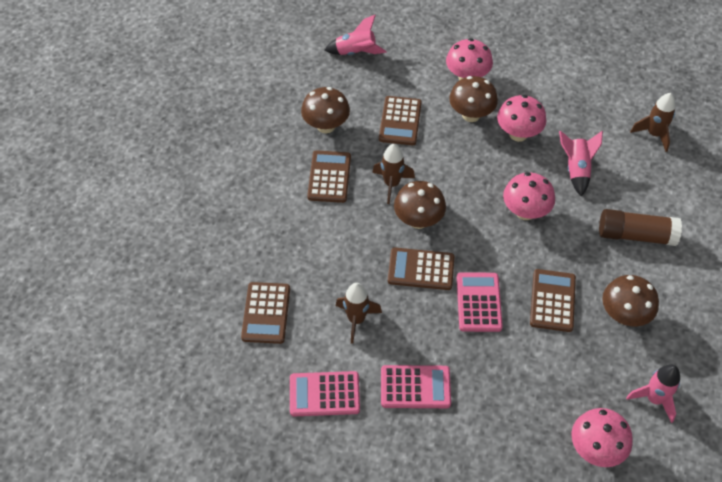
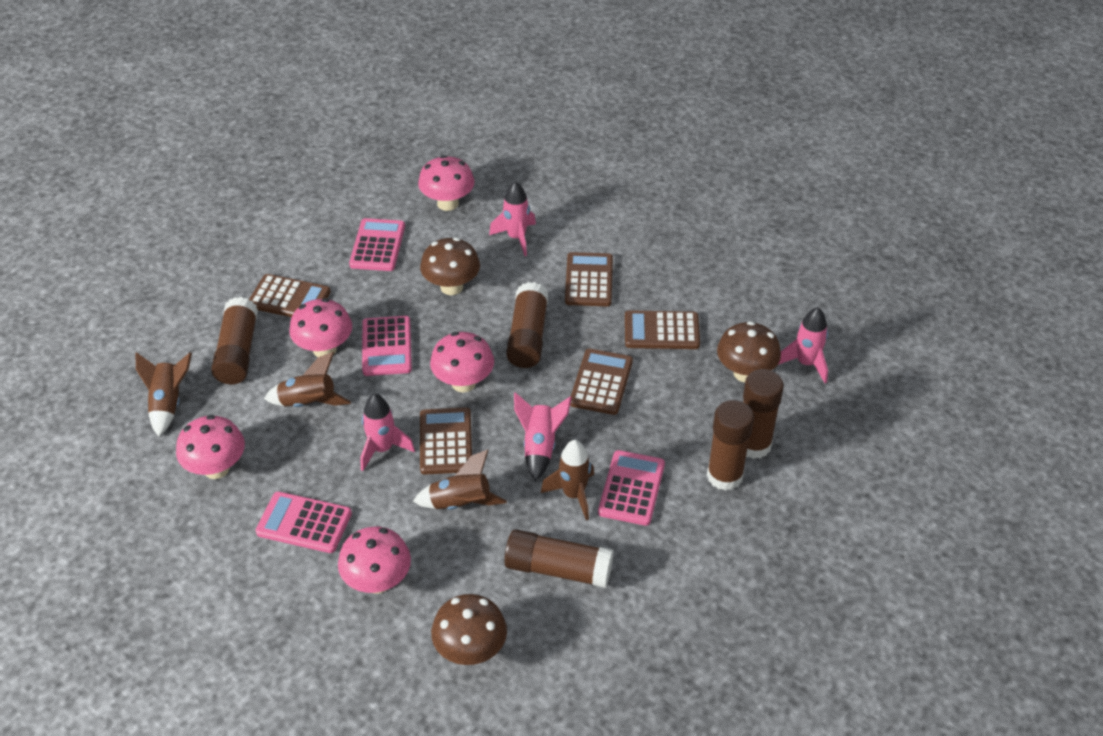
brown glue stick: 1 -> 5
brown mushroom: 4 -> 3
brown rocket: 3 -> 4
pink calculator: 3 -> 4
pink mushroom: 4 -> 5
pink rocket: 3 -> 4

